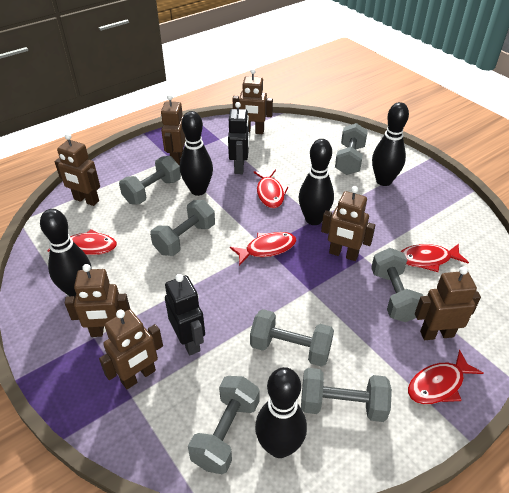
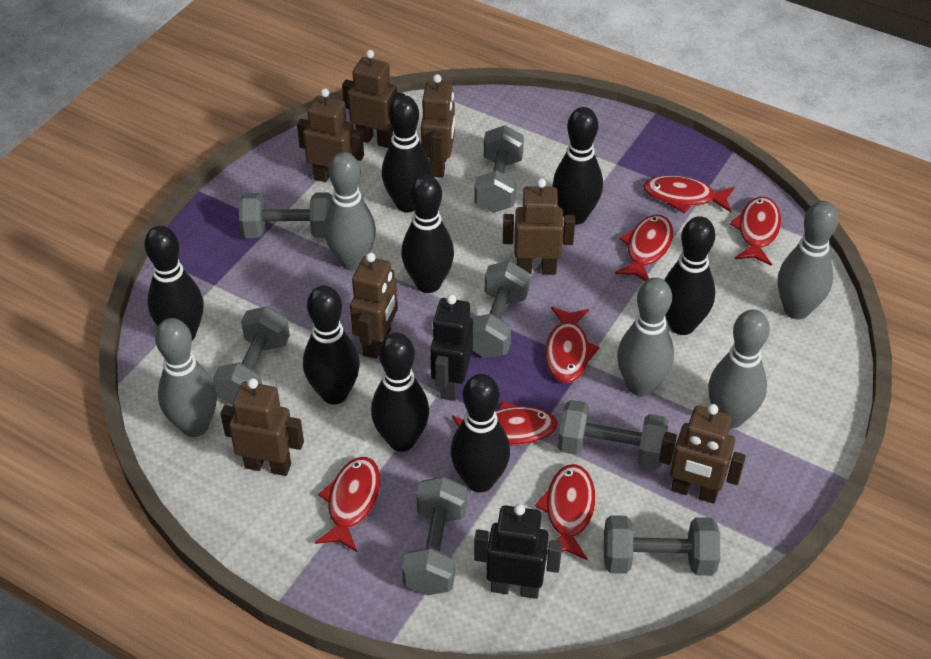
black bowling pin: 5 -> 8
grey bowling pin: 0 -> 5
red fish: 5 -> 7

